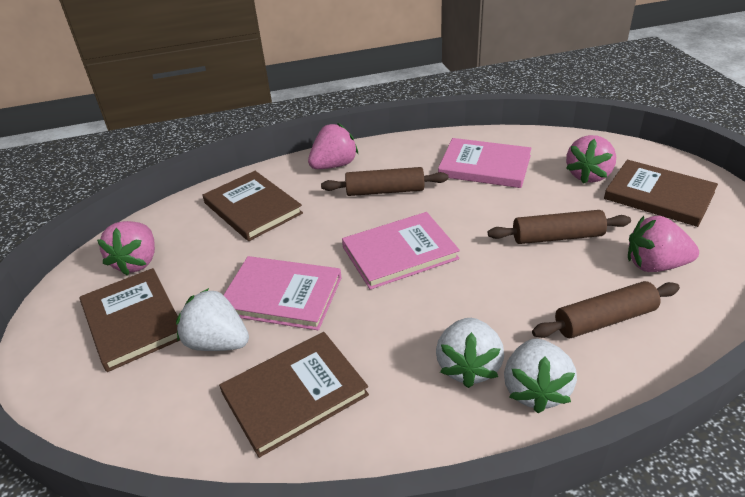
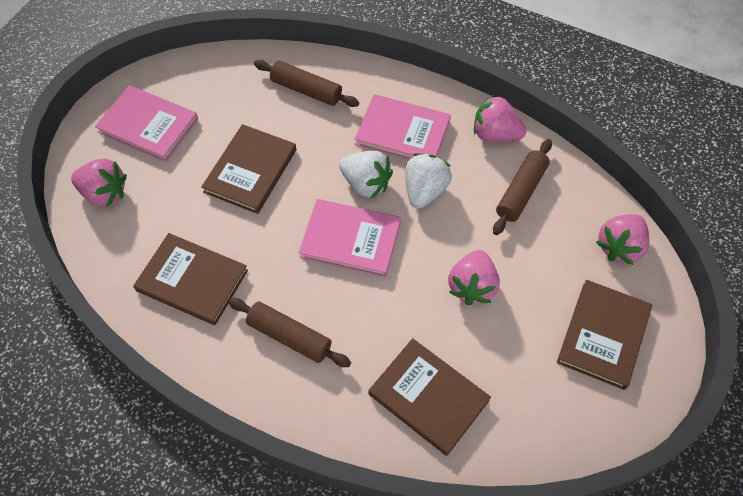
white strawberry: 3 -> 2

